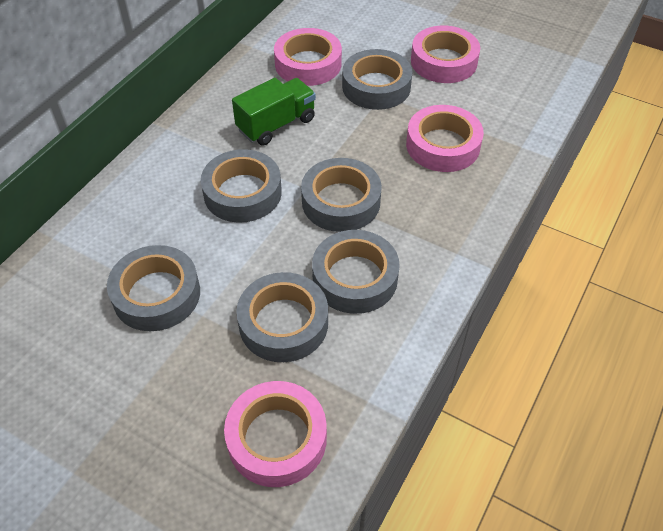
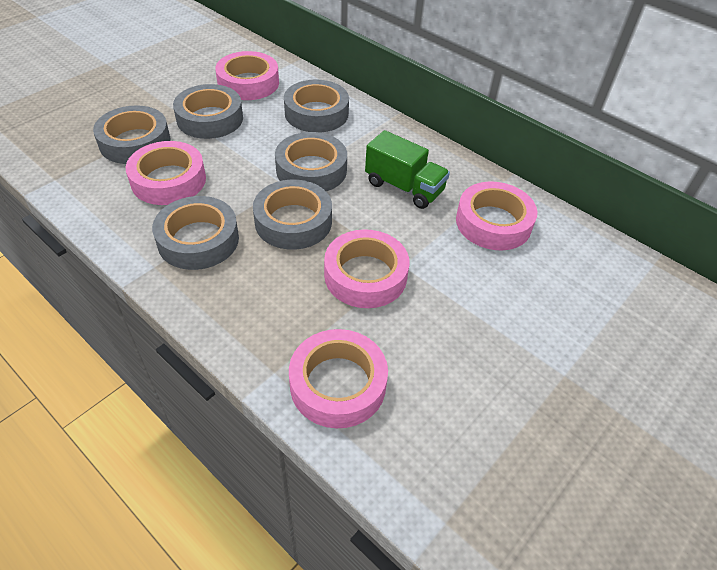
pink tape: 4 -> 5

